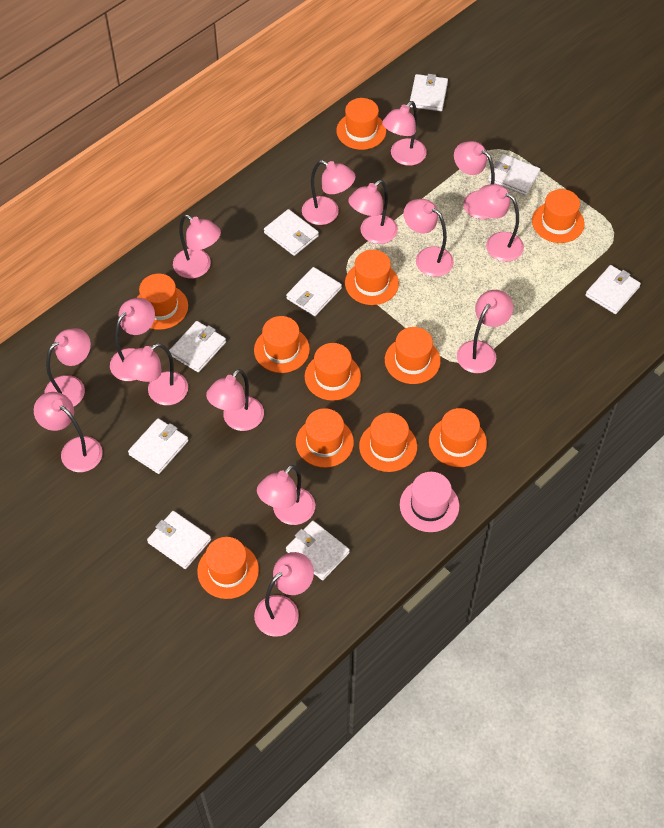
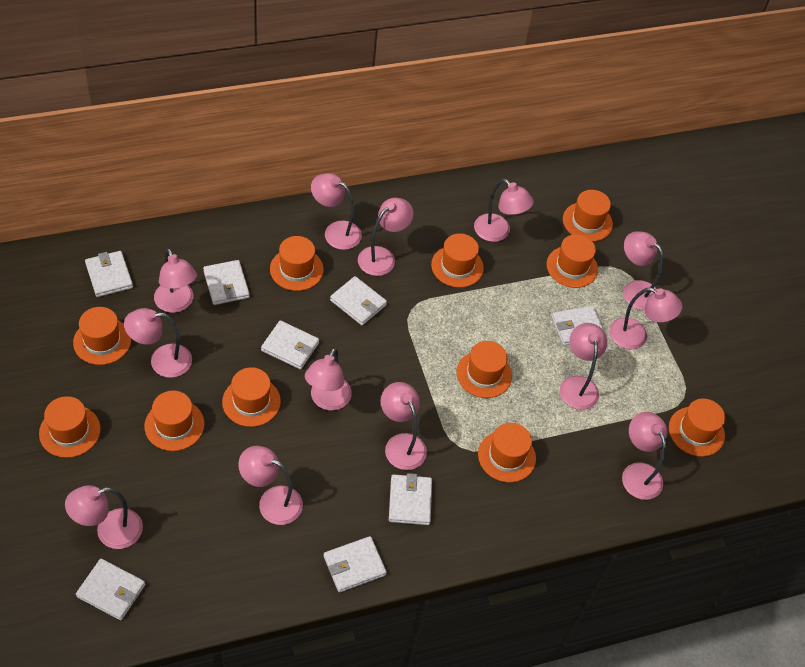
pink hat: 1 -> 0
pink lamp: 15 -> 13
white wallet: 9 -> 8

